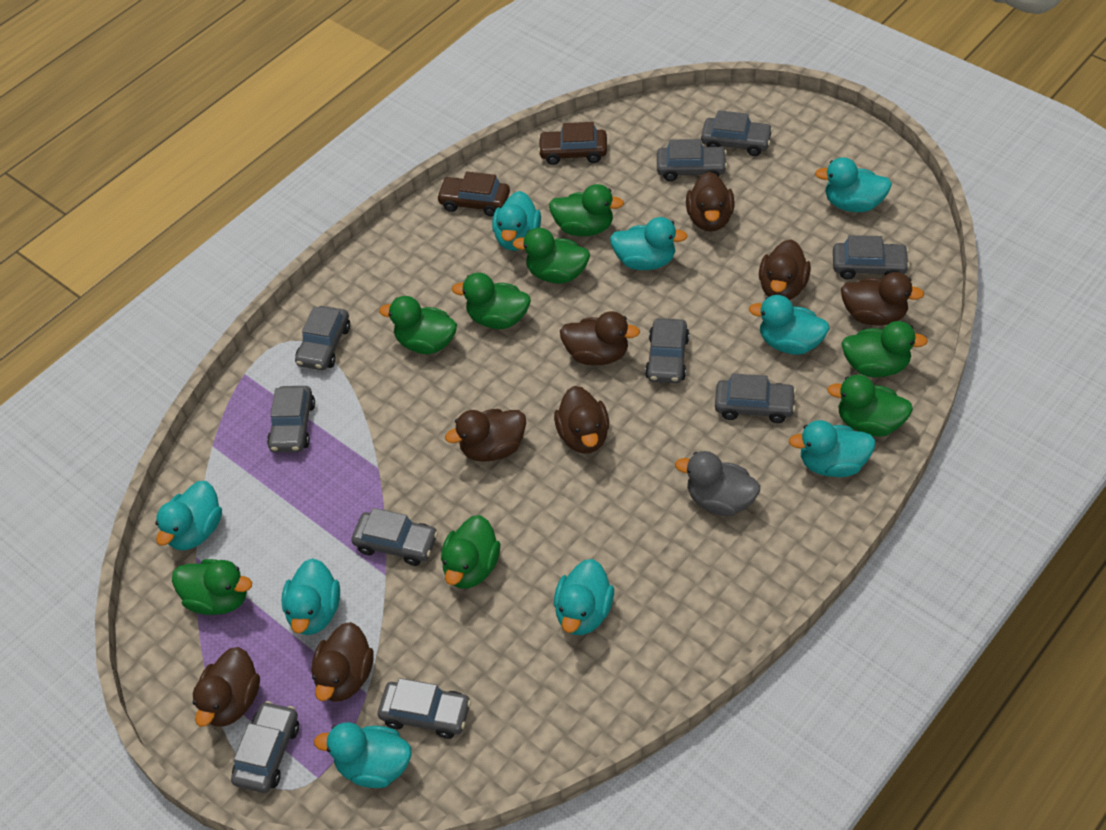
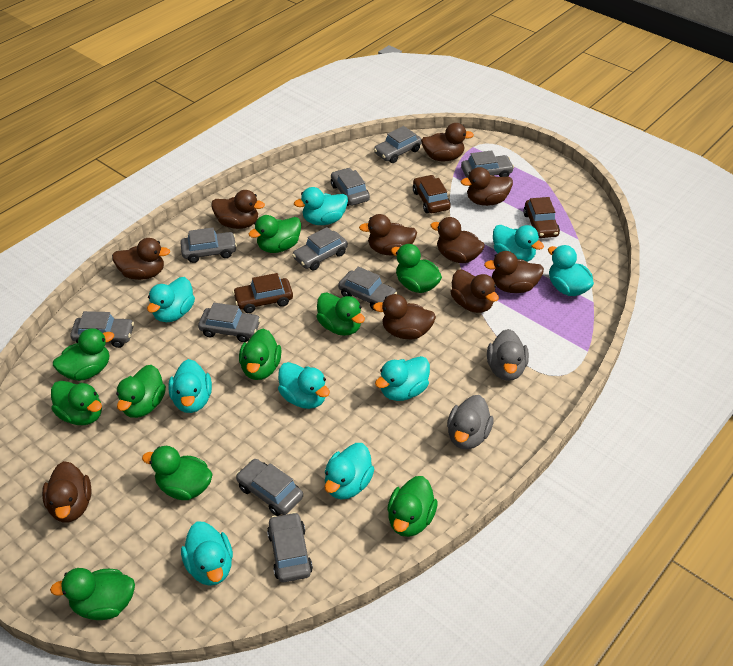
brown car: 2 -> 3
brown duck: 8 -> 10
green duck: 8 -> 10
grey duck: 1 -> 2

